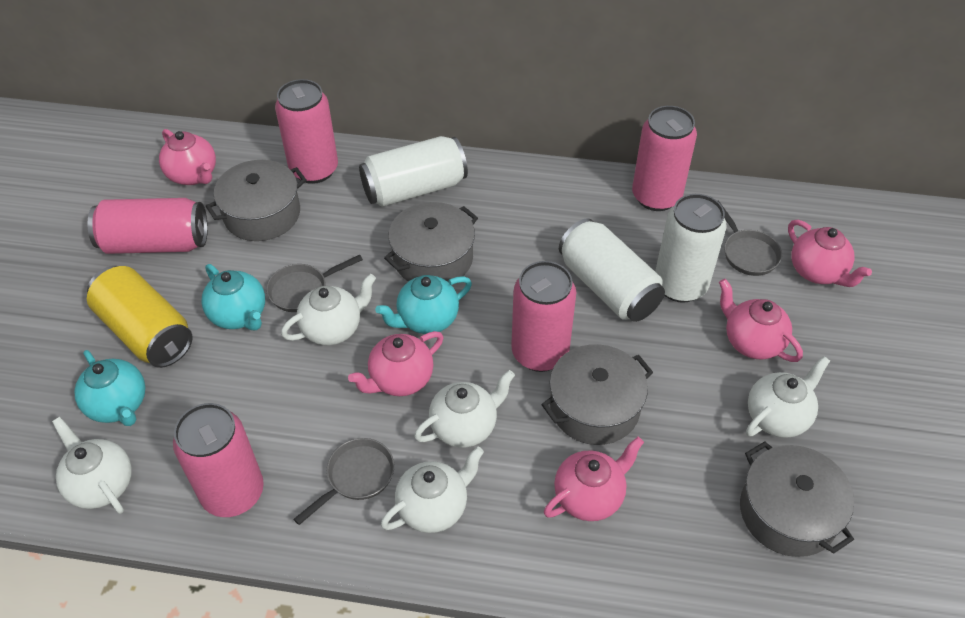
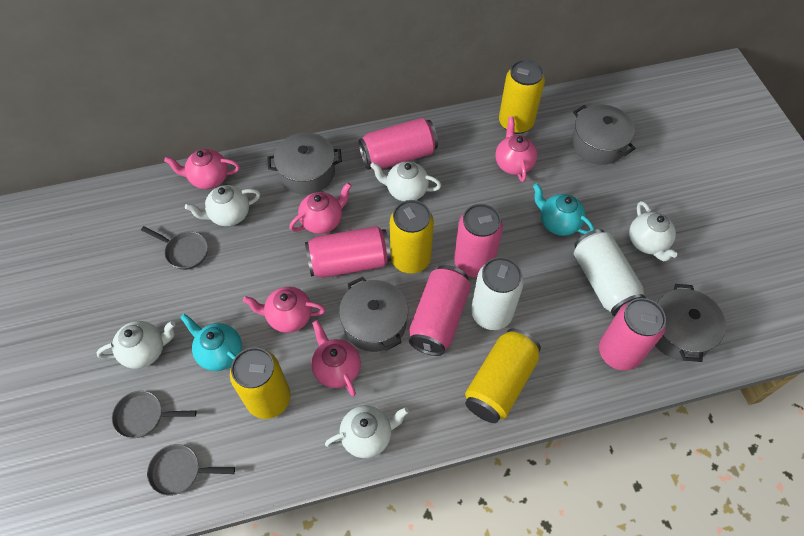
turquoise teapot: 3 -> 2
white can: 3 -> 2
yellow can: 1 -> 4

